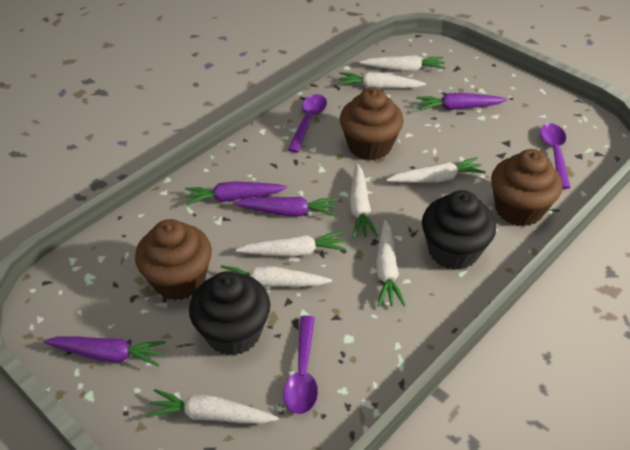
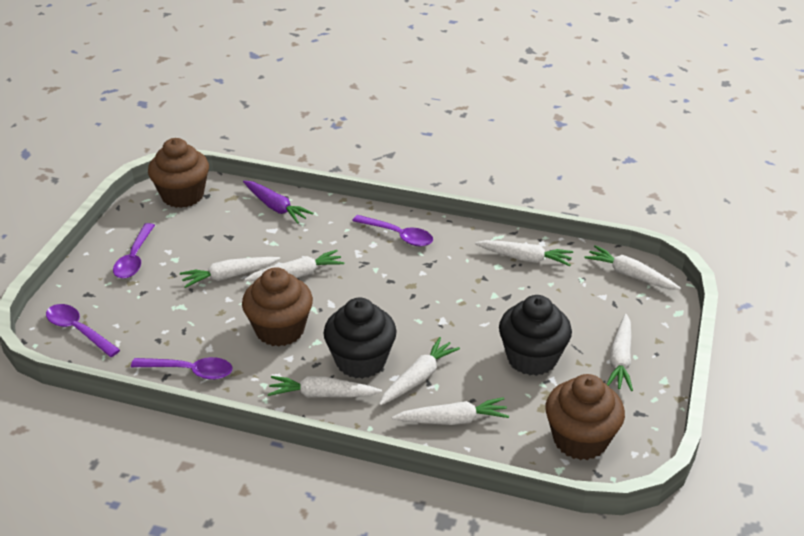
purple carrot: 4 -> 1
purple spoon: 3 -> 4

